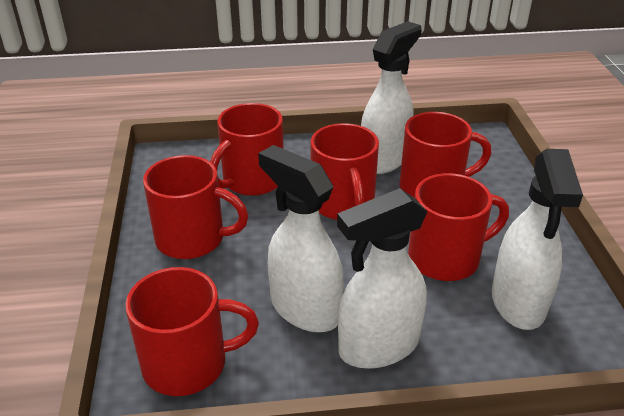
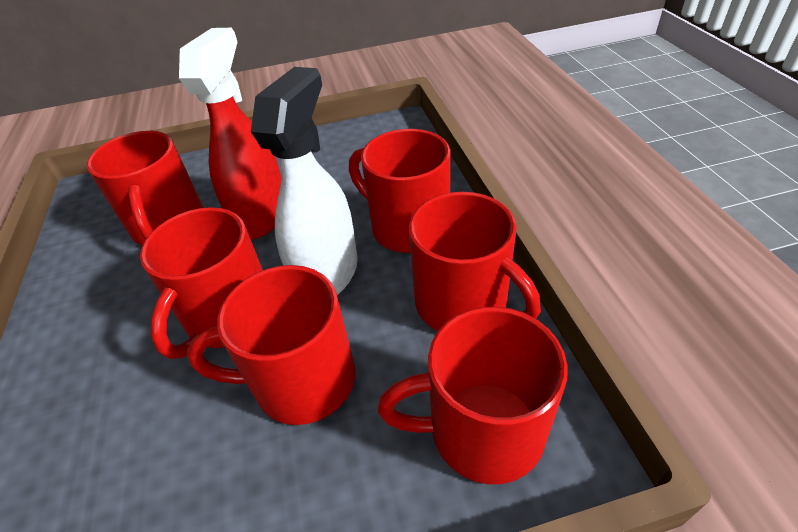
red spray bottle: 0 -> 1
white spray bottle: 4 -> 1

